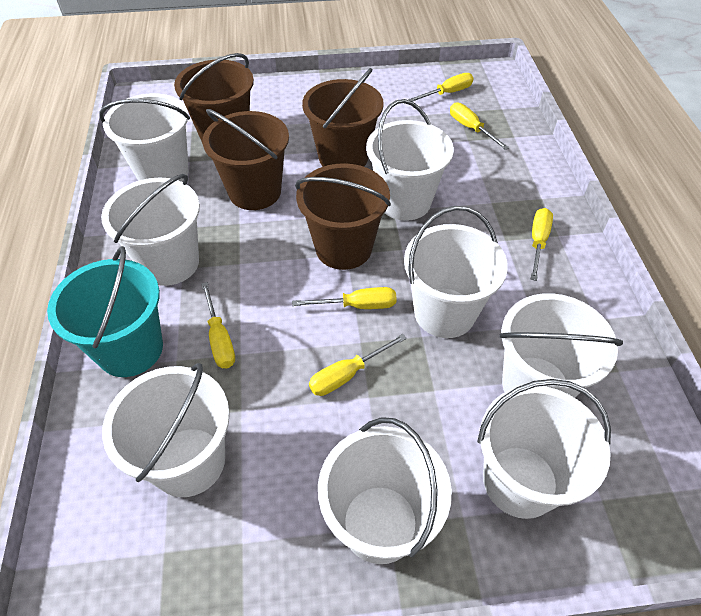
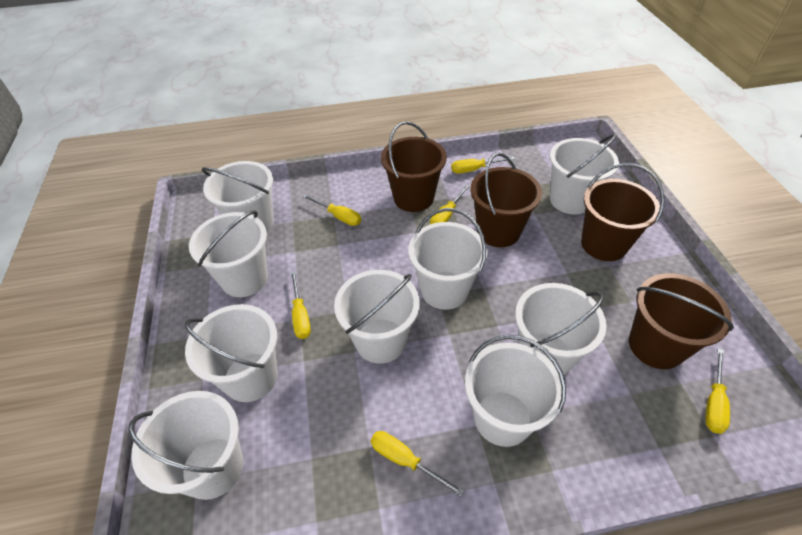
turquoise bucket: 1 -> 0
white bucket: 8 -> 9

